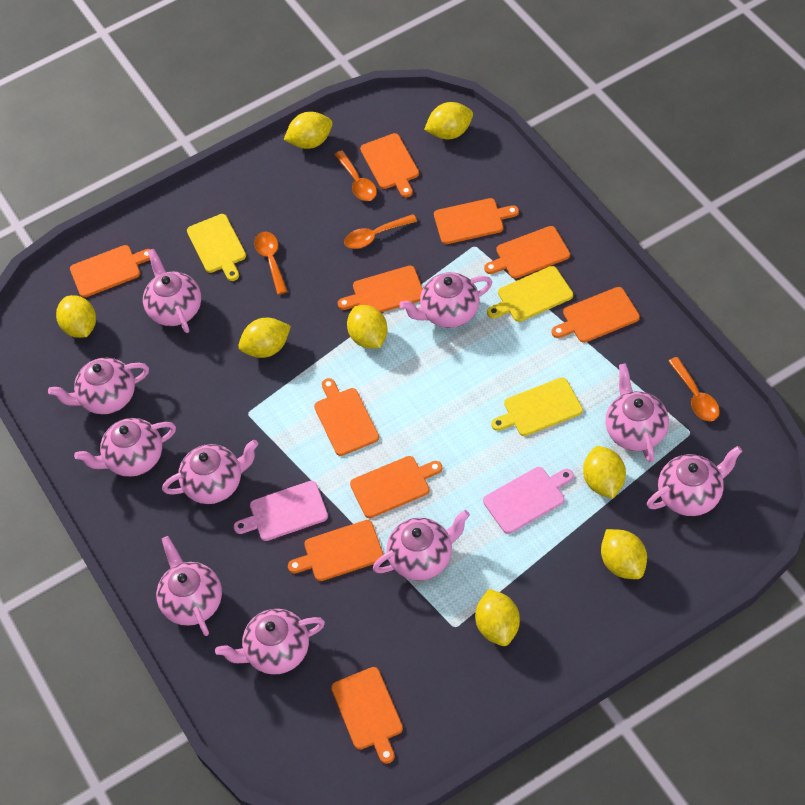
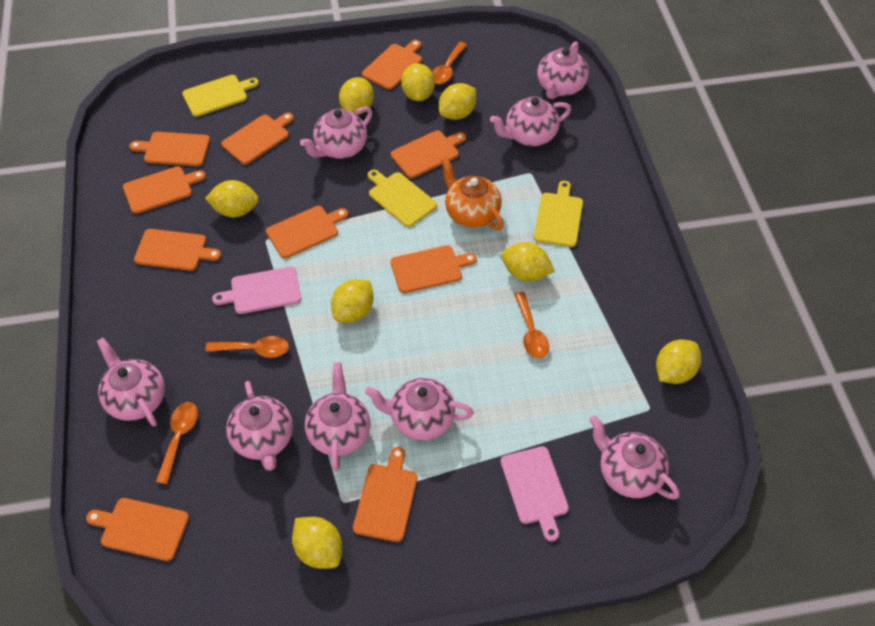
orange teapot: 0 -> 1
pink teapot: 10 -> 8

